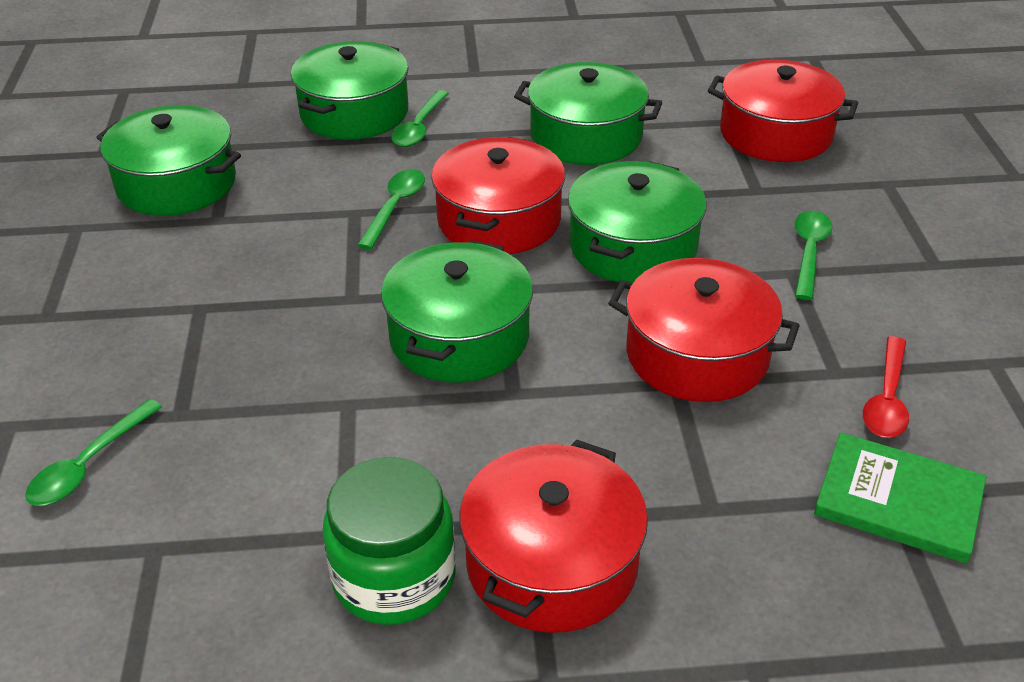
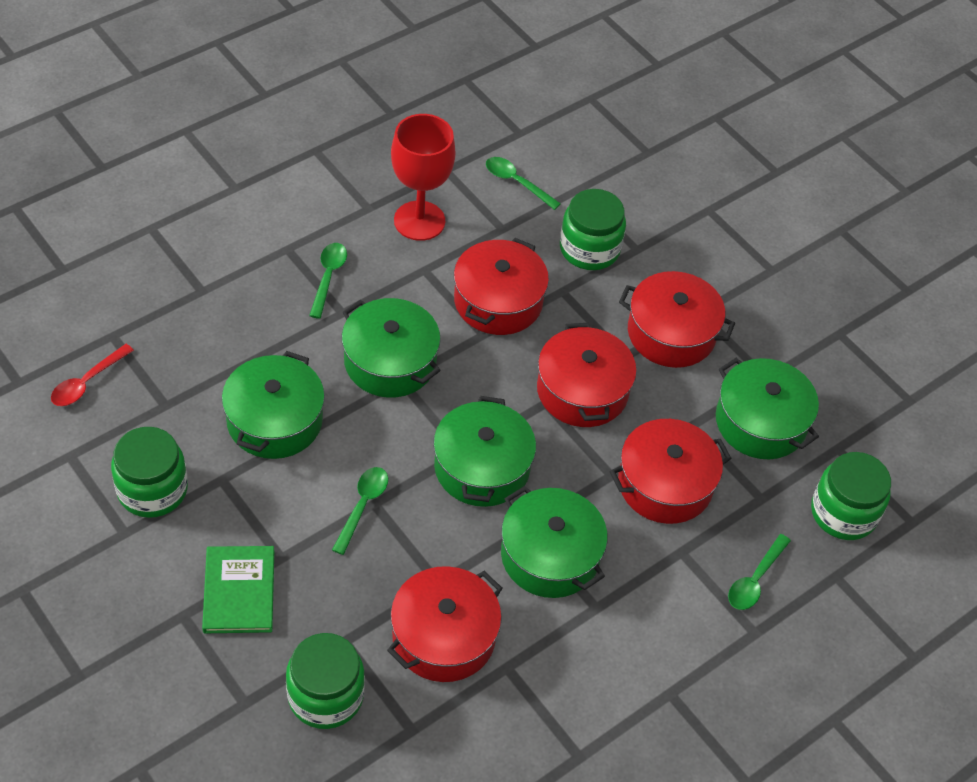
green jar: 1 -> 4
red goblet: 0 -> 1
red pot: 4 -> 5

